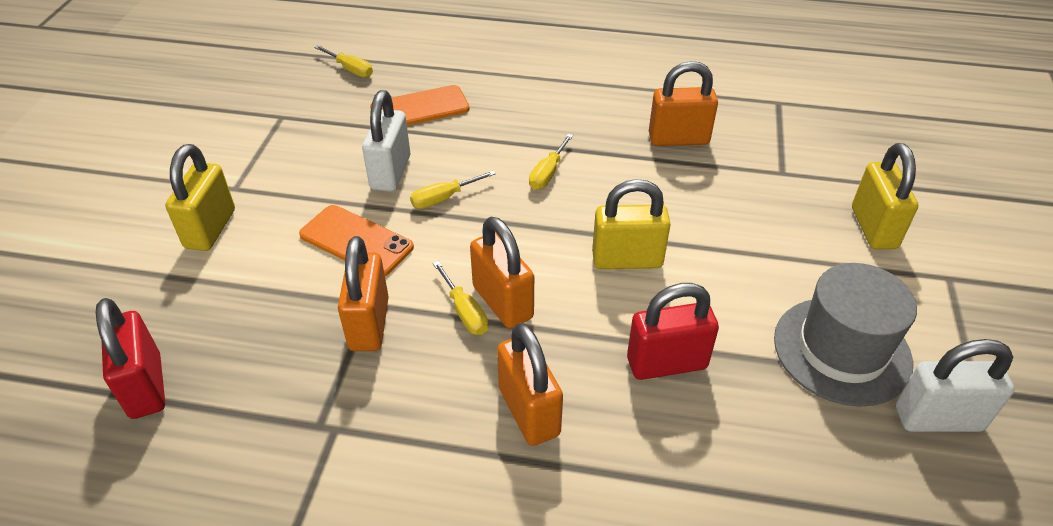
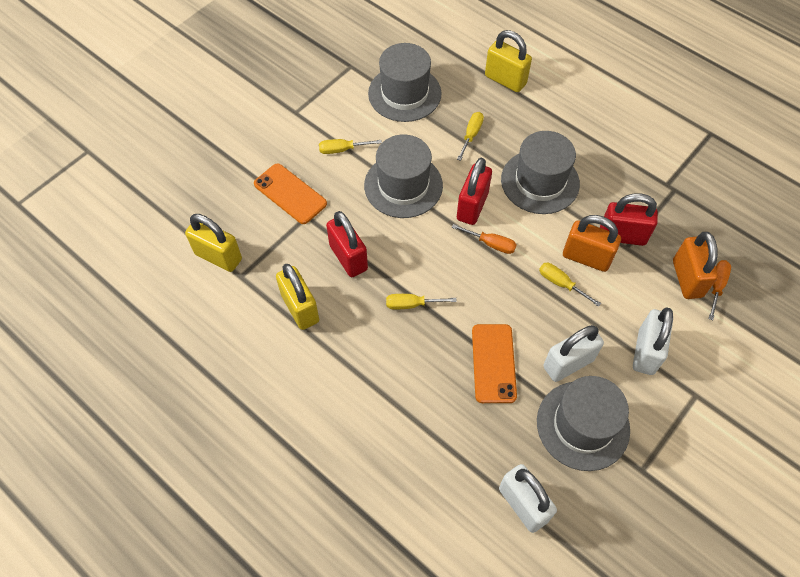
grey hat: 1 -> 4
orange padlock: 4 -> 2
orange screwdriver: 0 -> 2
red padlock: 2 -> 3
white padlock: 2 -> 3

